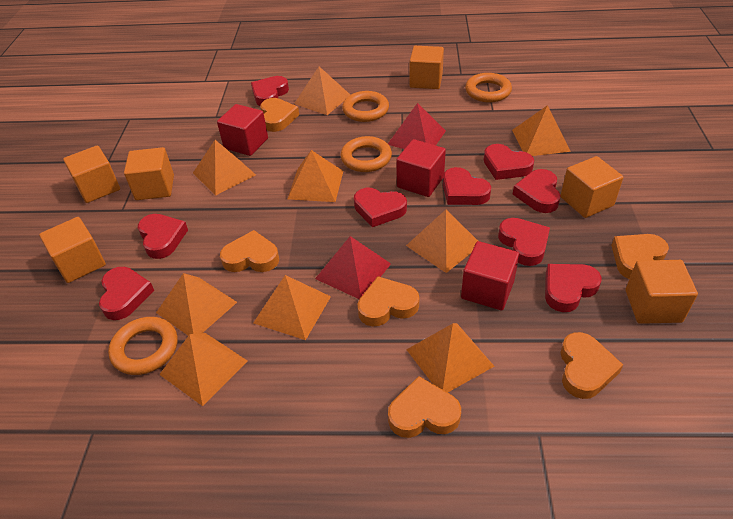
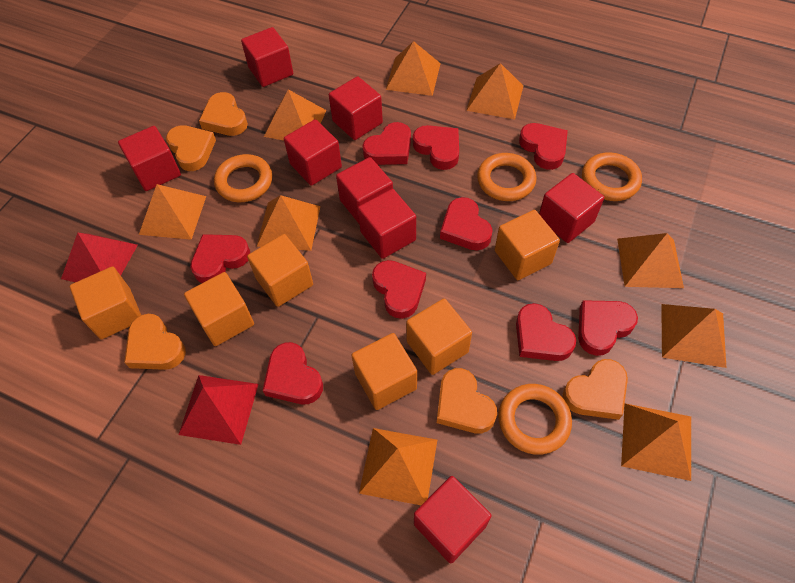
orange heart: 6 -> 5
red cube: 3 -> 8

